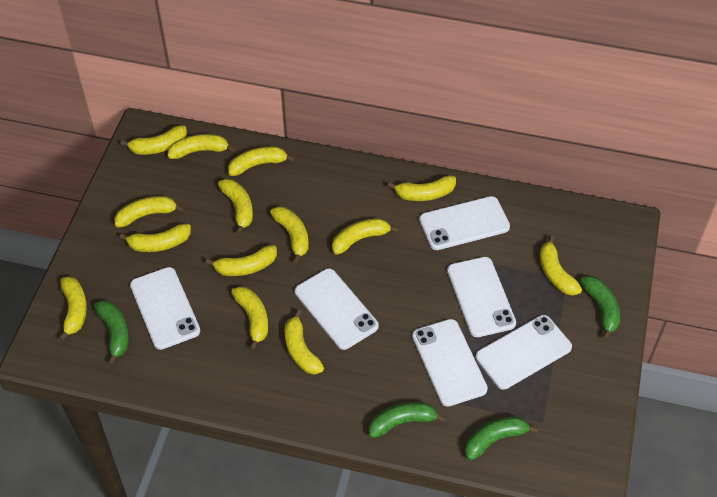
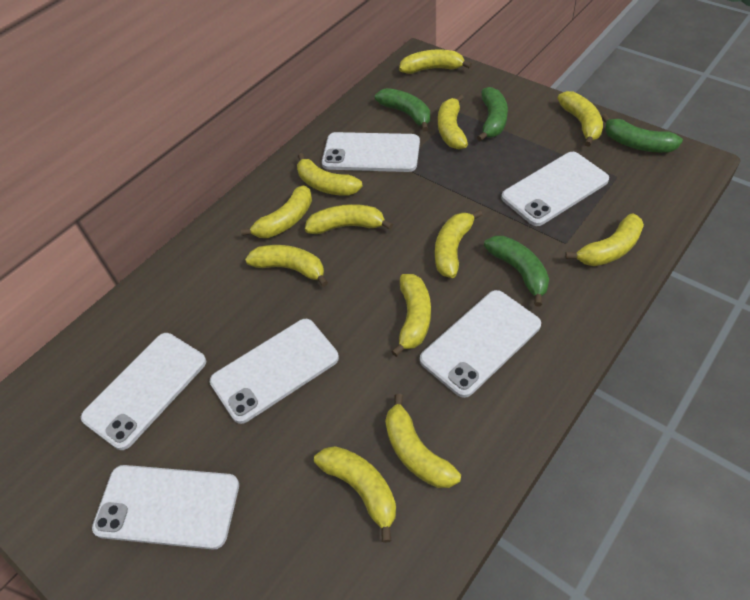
yellow banana: 14 -> 12

